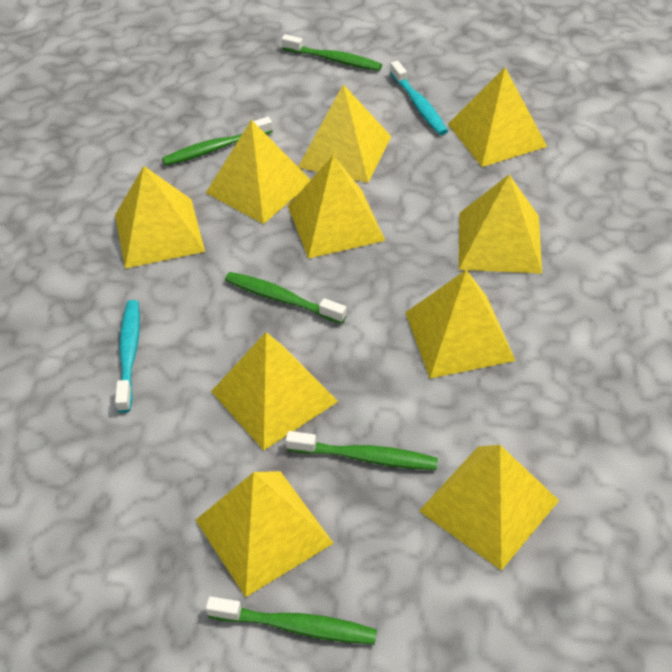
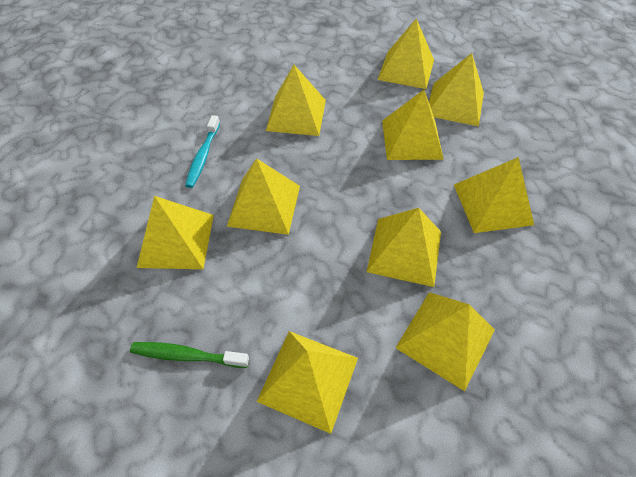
green toothbrush: 5 -> 1
turquoise toothbrush: 2 -> 1

